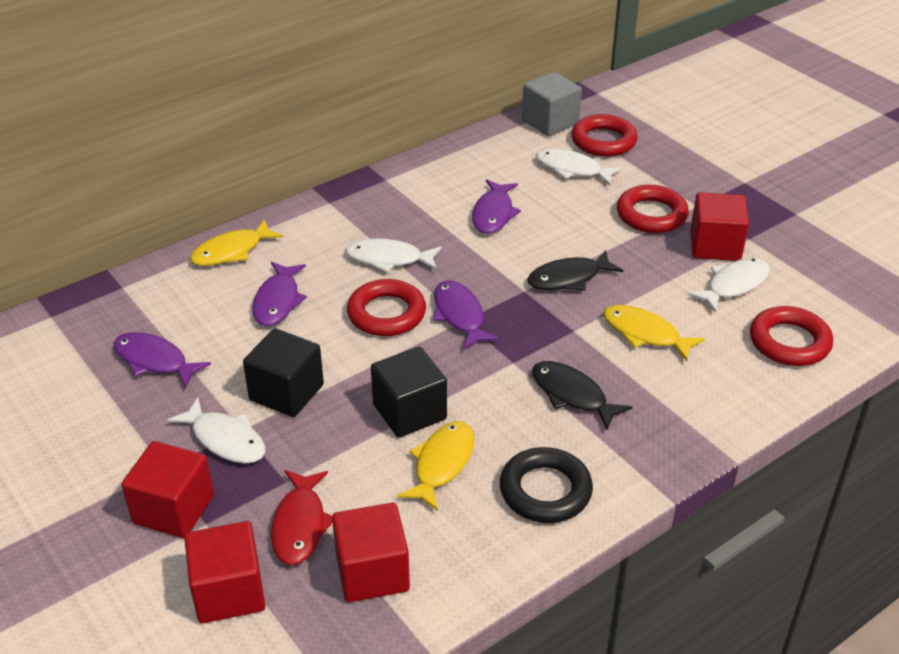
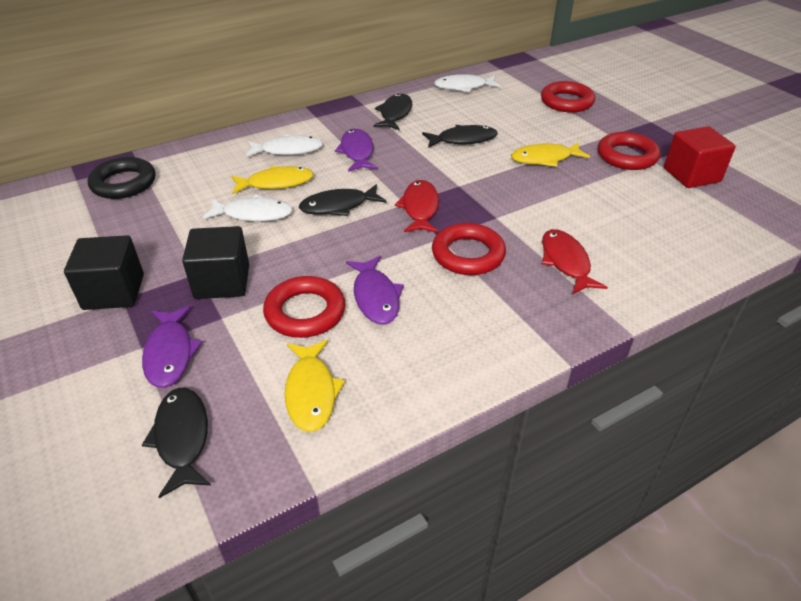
black fish: 2 -> 4
grey cube: 1 -> 0
purple fish: 4 -> 3
red cube: 4 -> 1
red fish: 1 -> 2
white fish: 4 -> 3

